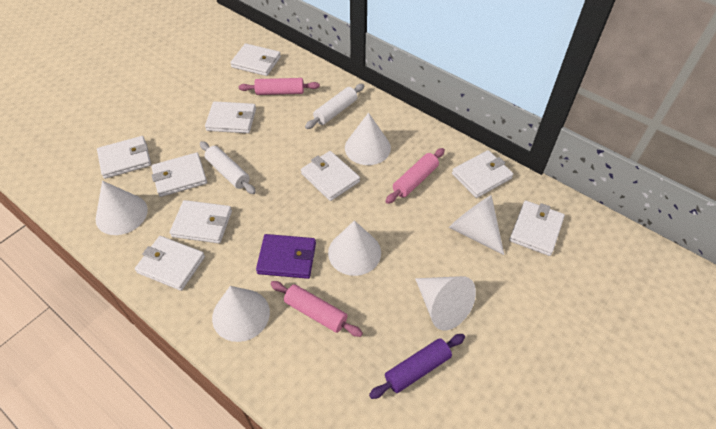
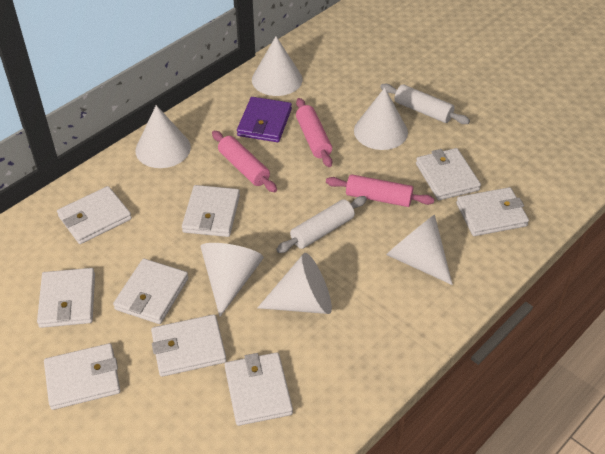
purple rolling pin: 1 -> 0

